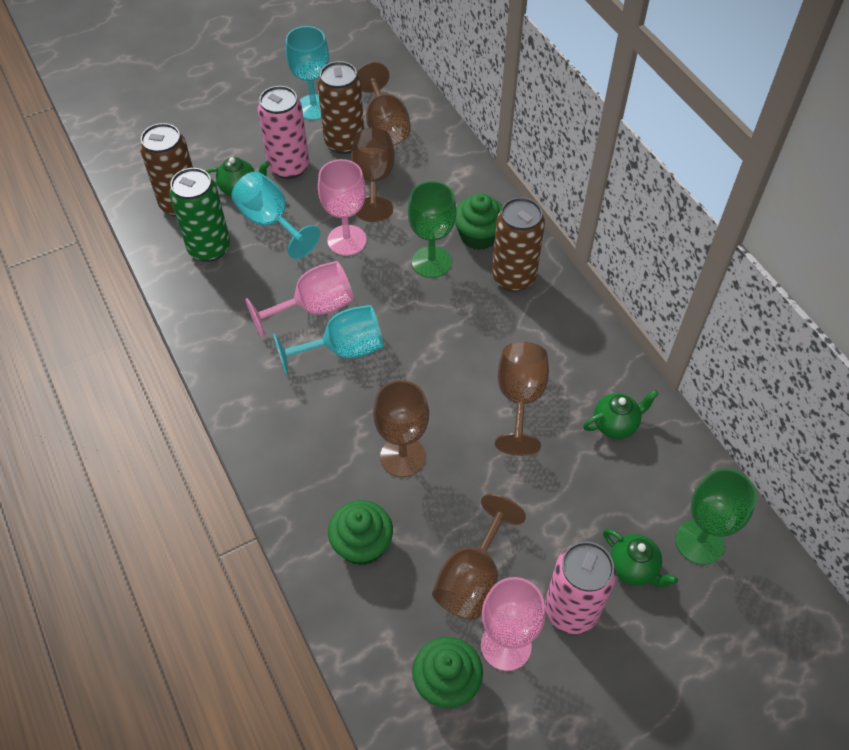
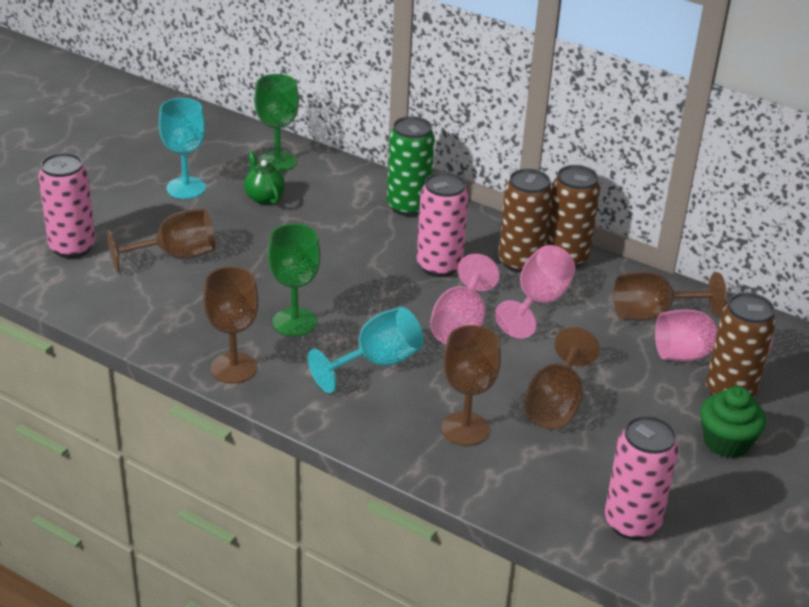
green cupcake: 3 -> 1
green teapot: 3 -> 1
pink can: 2 -> 3
turquoise goblet: 3 -> 2

